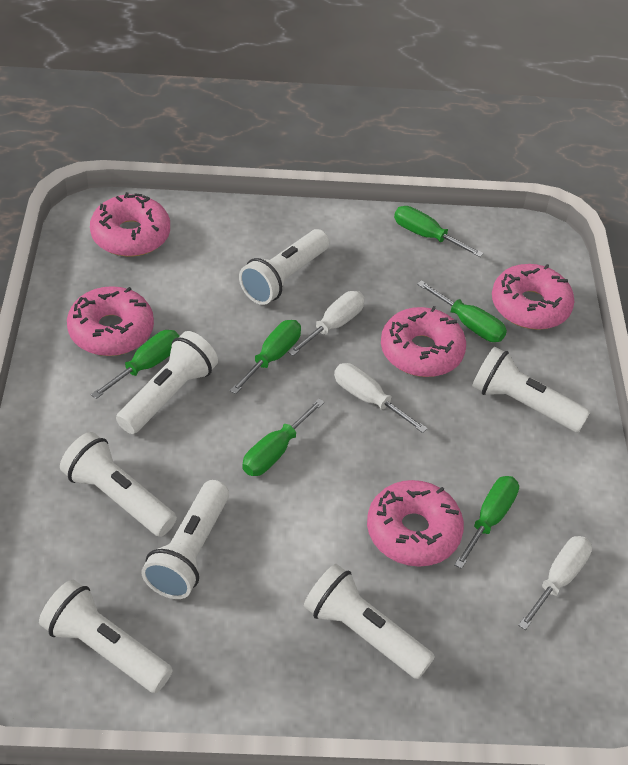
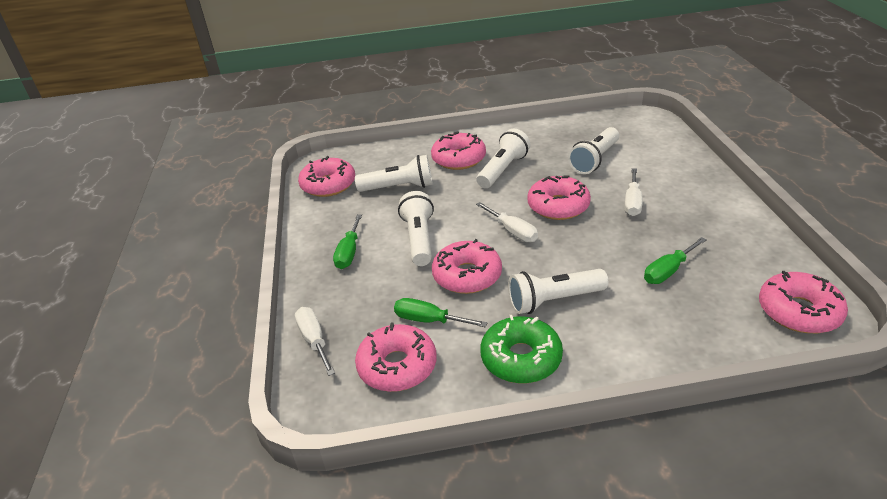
green donut: 0 -> 1
green screwdriver: 6 -> 3
pink donut: 5 -> 6
white flashlight: 7 -> 5

